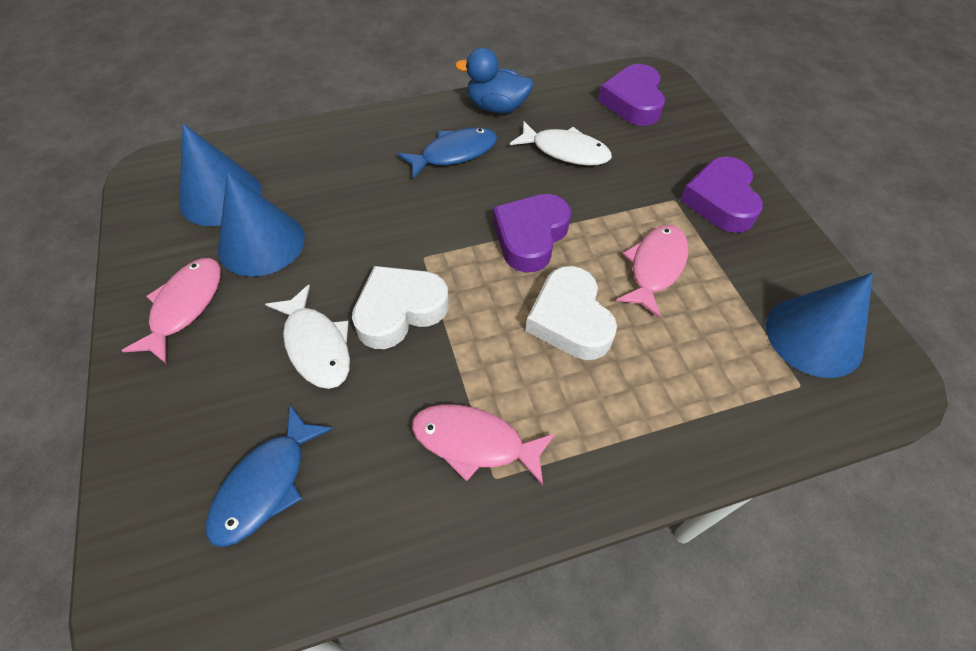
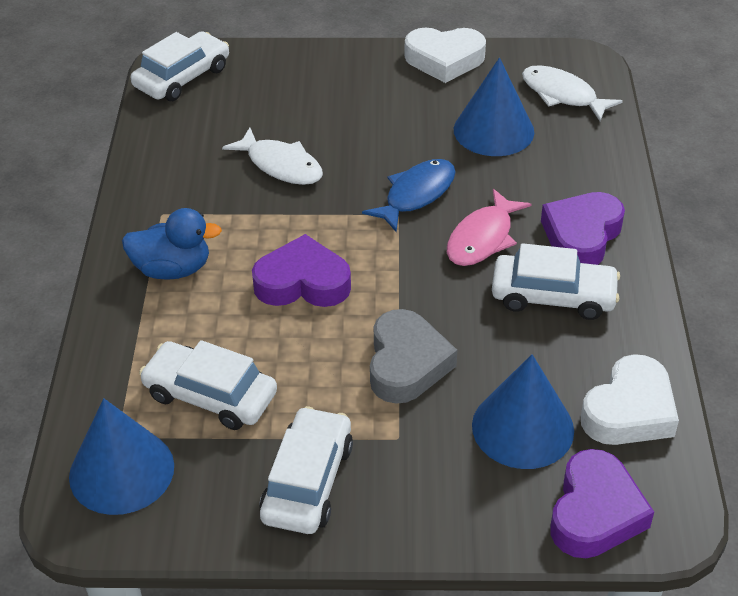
blue fish: 2 -> 1
grey heart: 0 -> 1
pink fish: 3 -> 1
white car: 0 -> 4

